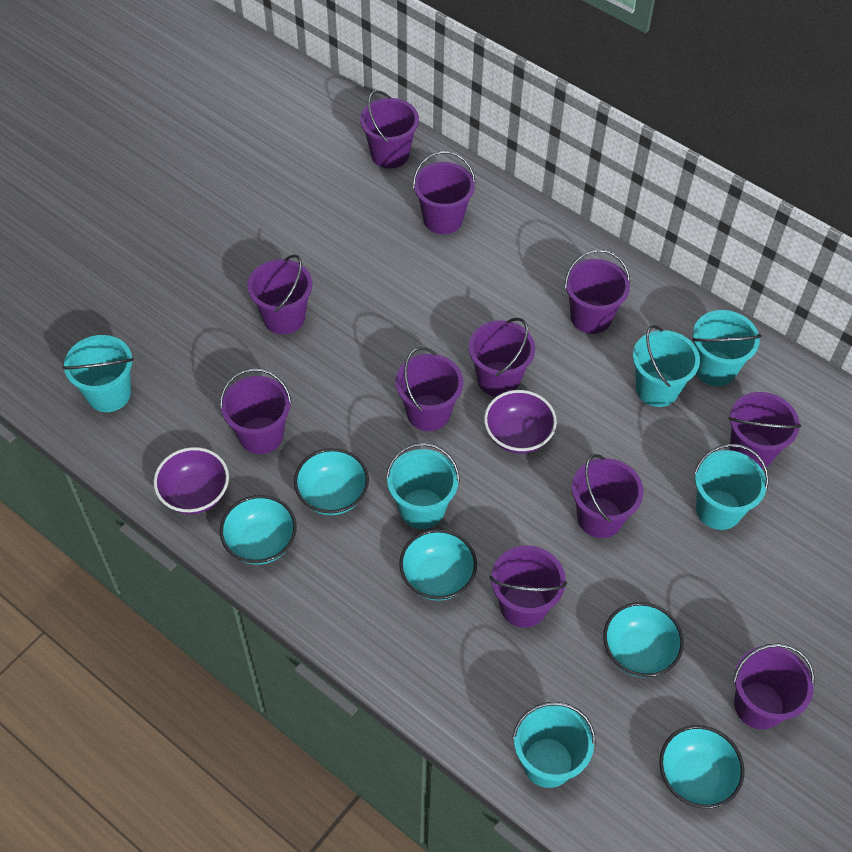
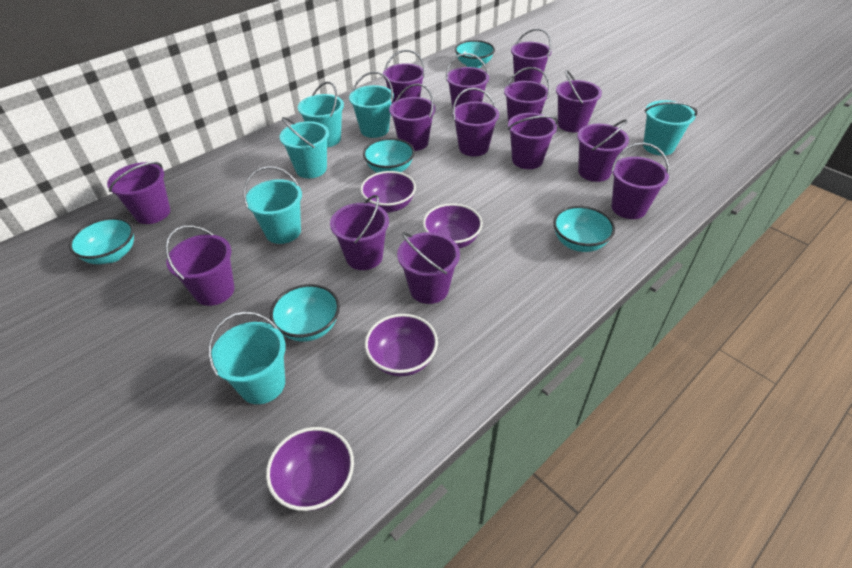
purple bowl: 2 -> 4
purple bucket: 11 -> 14

